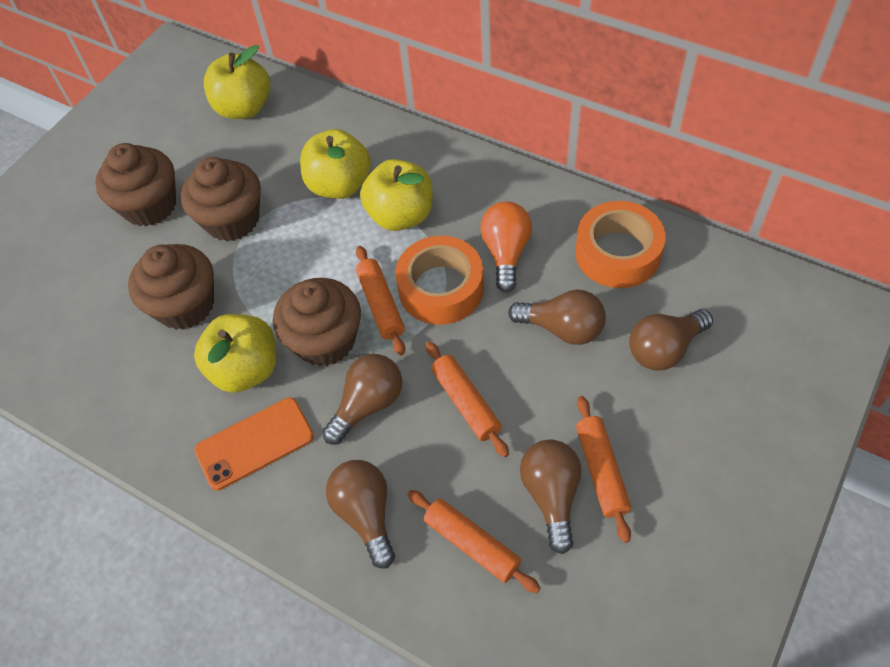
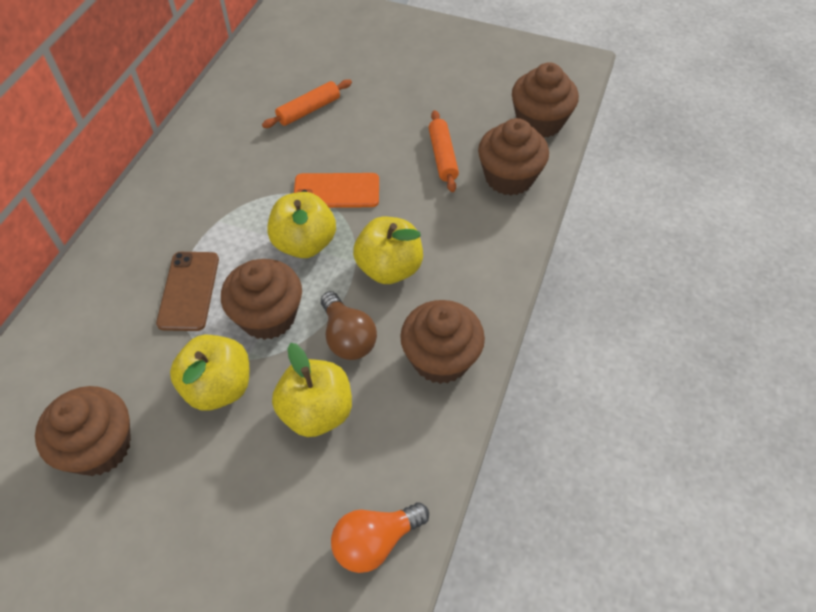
brown cupcake: 4 -> 5
brown light bulb: 5 -> 1
brown phone: 0 -> 1
orange rolling pin: 4 -> 2
orange tape: 2 -> 0

